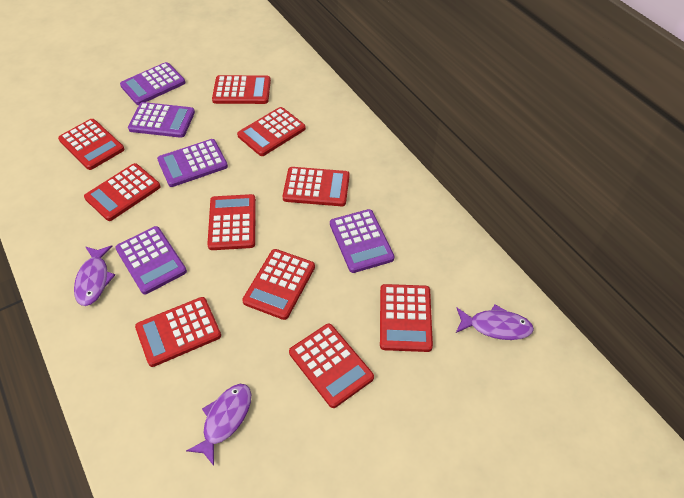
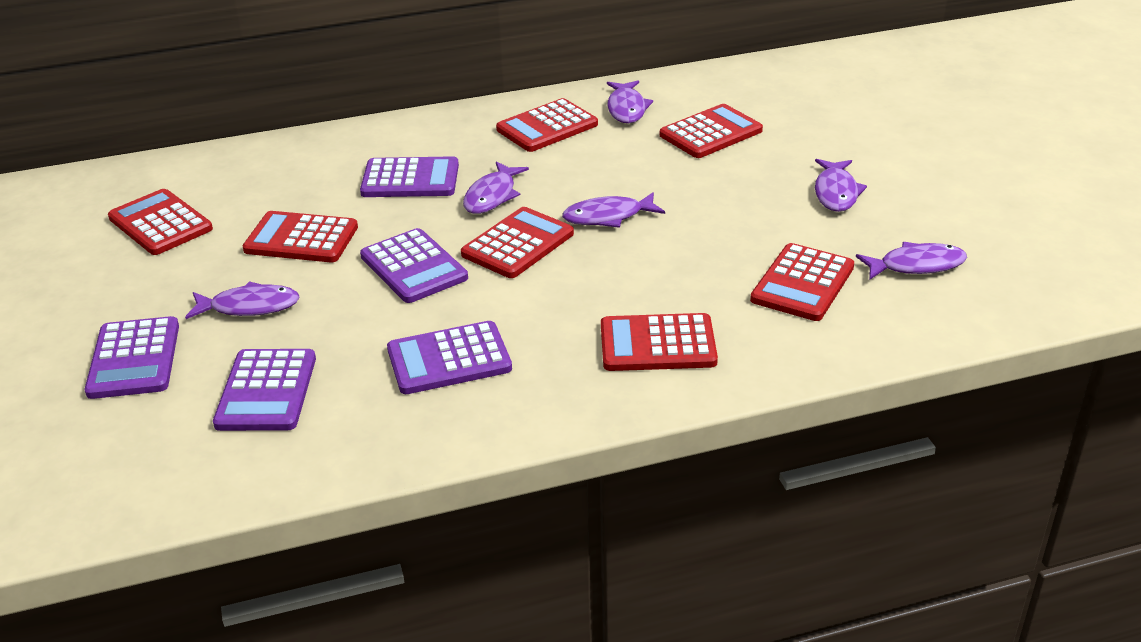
purple fish: 3 -> 6
red calculator: 10 -> 7

